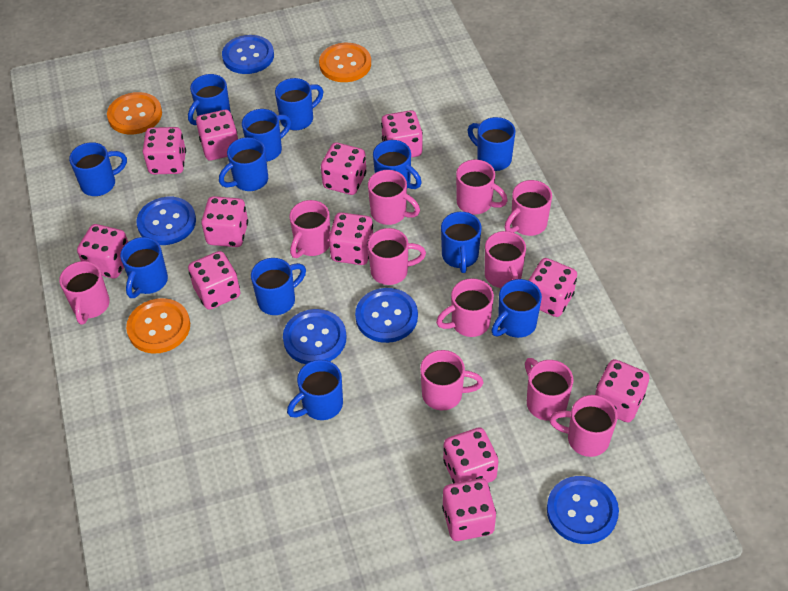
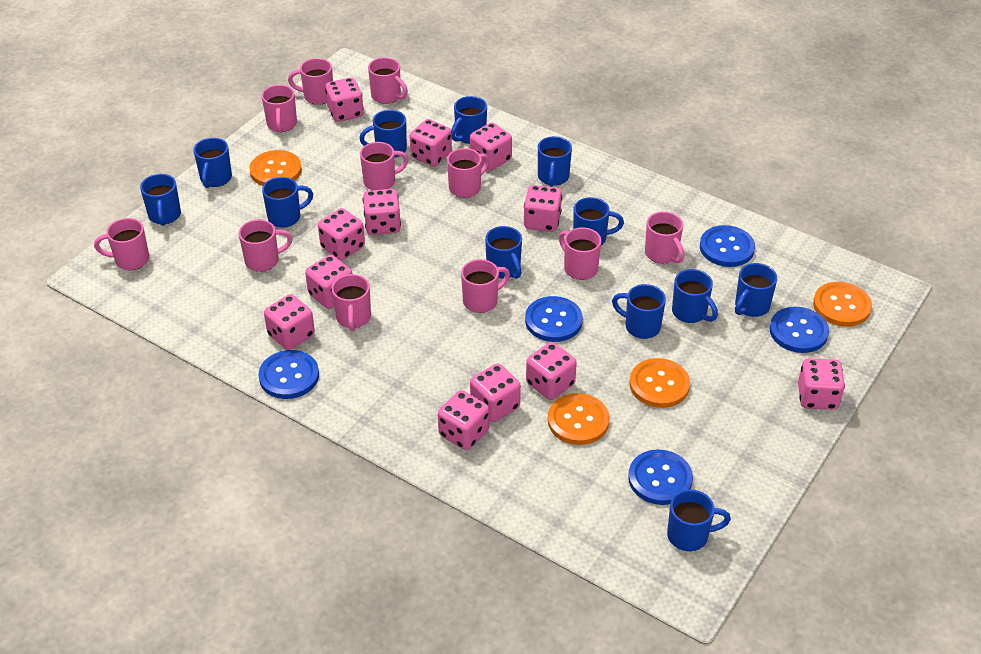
orange button: 3 -> 4

